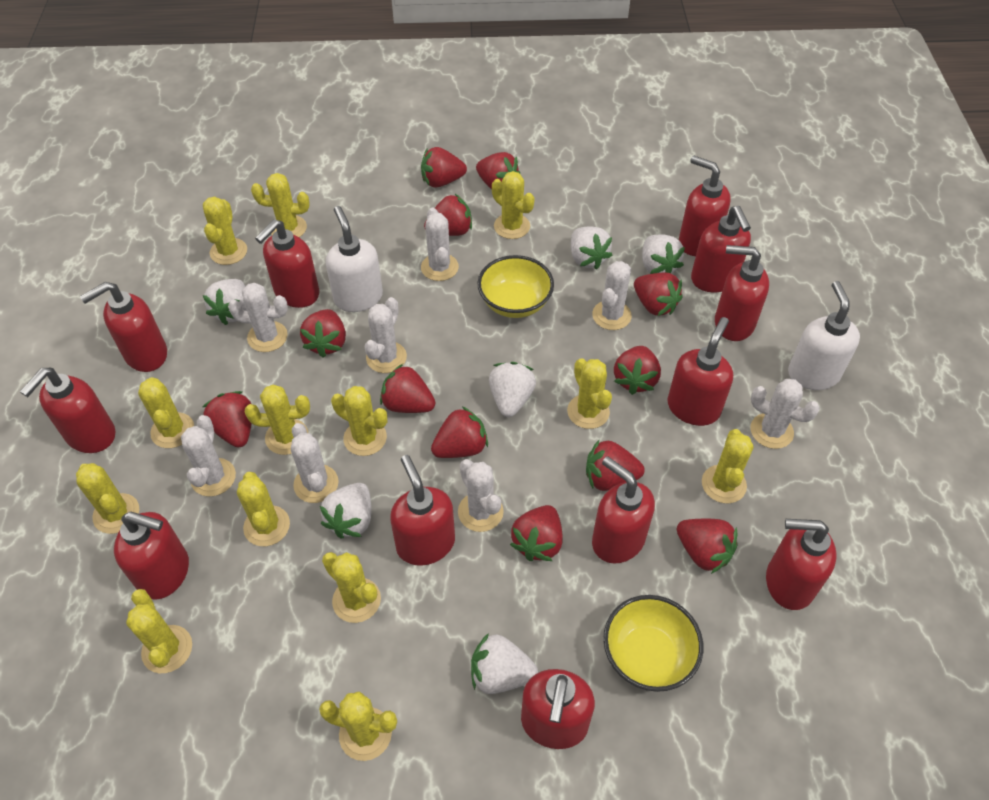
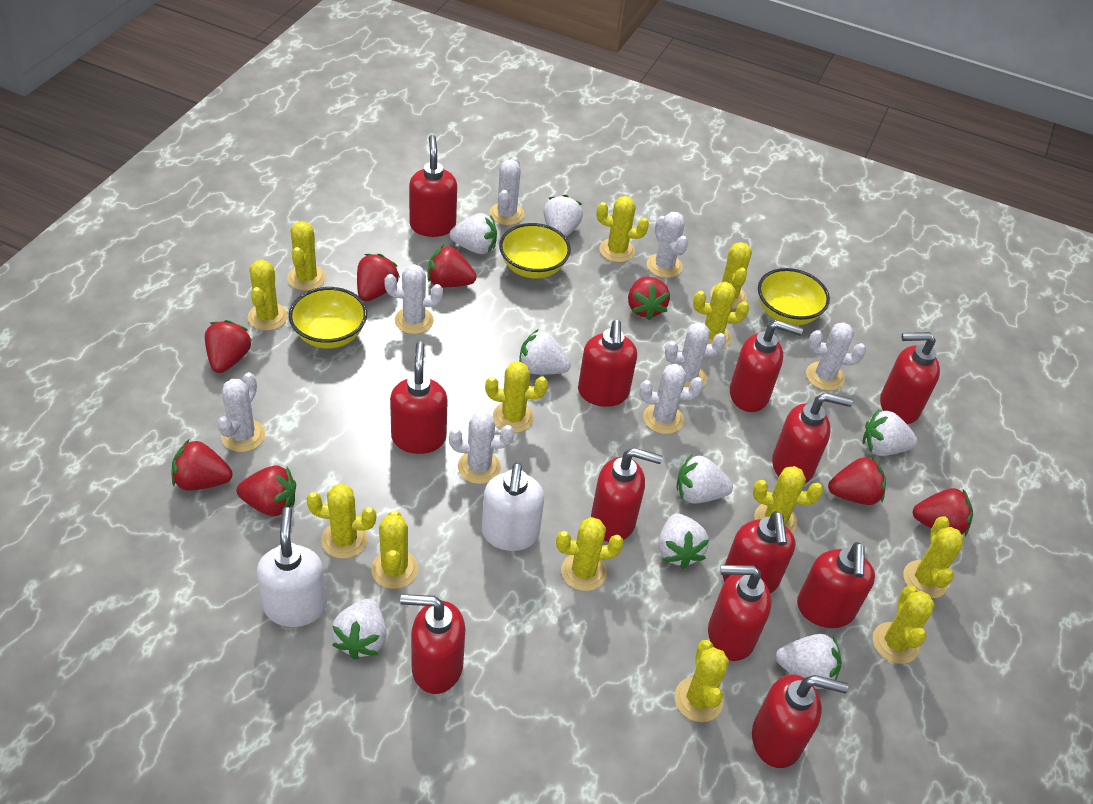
red strawberry: 12 -> 8
white strawberry: 6 -> 8
yellow bowl: 2 -> 3

